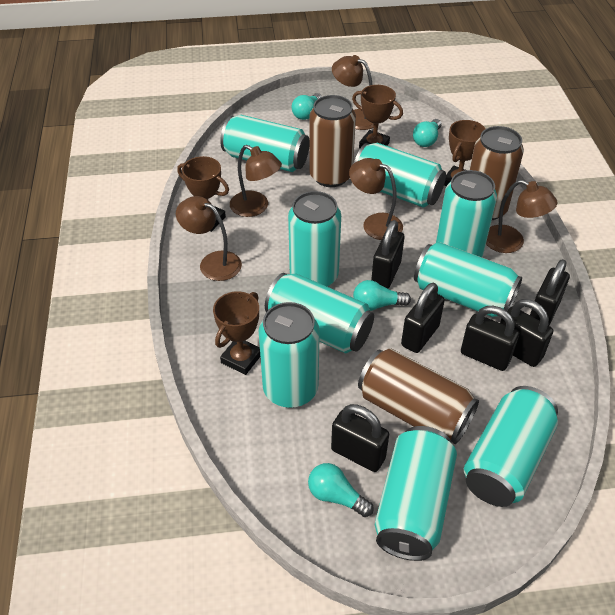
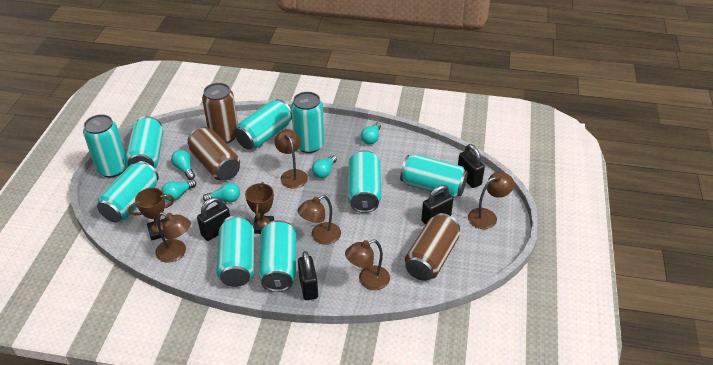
black padlock: 6 -> 4
brown trophy: 4 -> 2
turquoise light bulb: 4 -> 5

